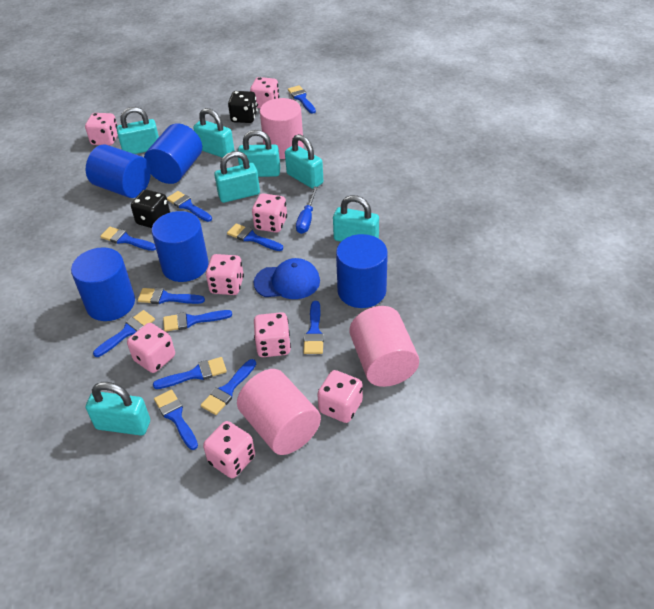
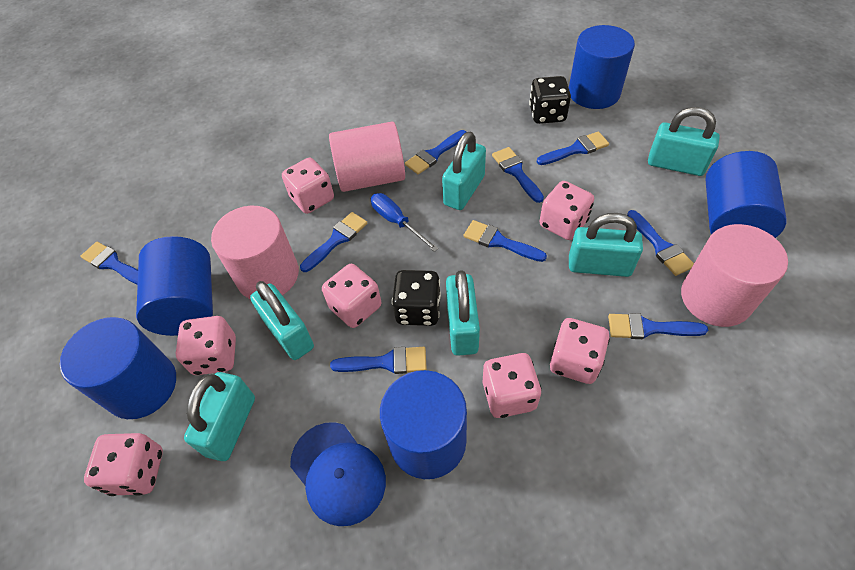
blue brush: 11 -> 9
pink dice: 8 -> 7
turquoise padlock: 7 -> 6

